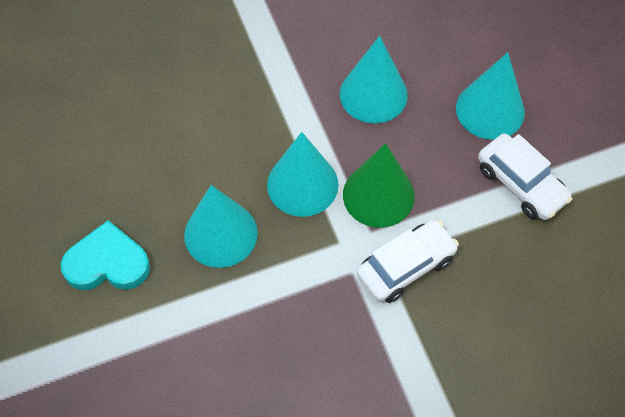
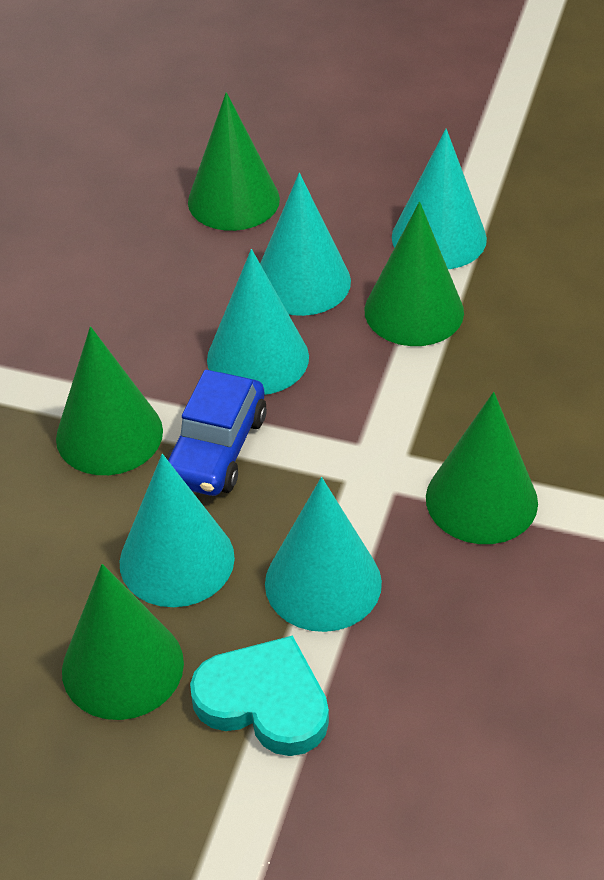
blue car: 0 -> 1
green cone: 1 -> 5
turquoise cone: 4 -> 5
white car: 2 -> 0

